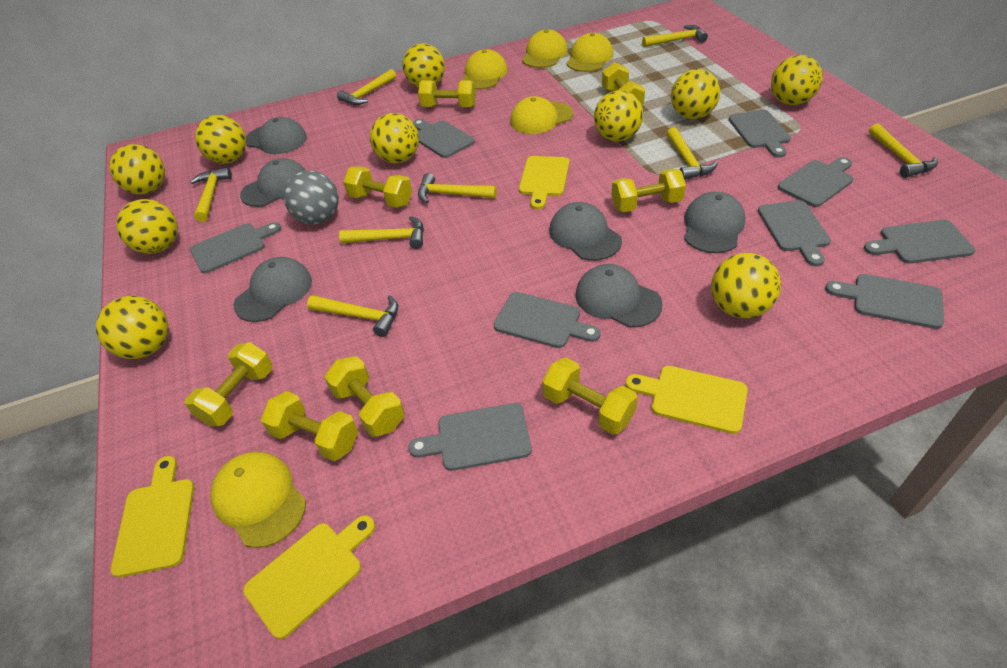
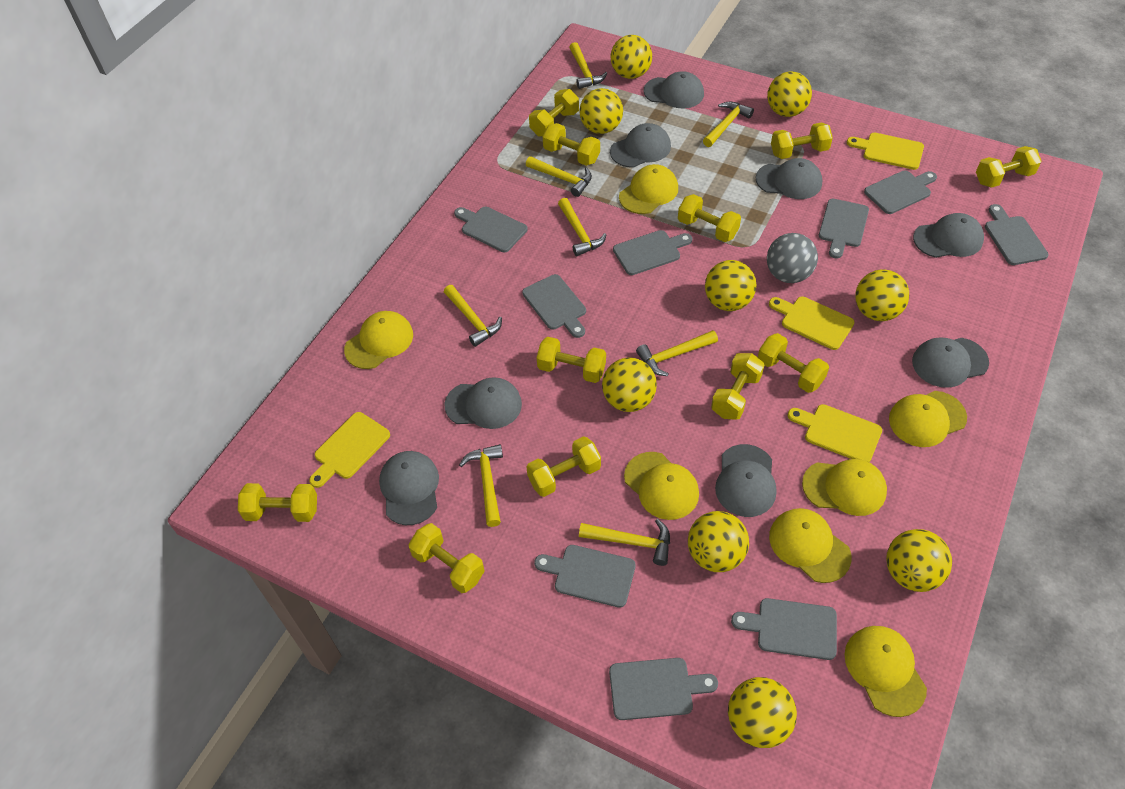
grey cap: 6 -> 8
yellow ball: 10 -> 9
yellow cap: 5 -> 7
yellow dumbbell: 8 -> 11

